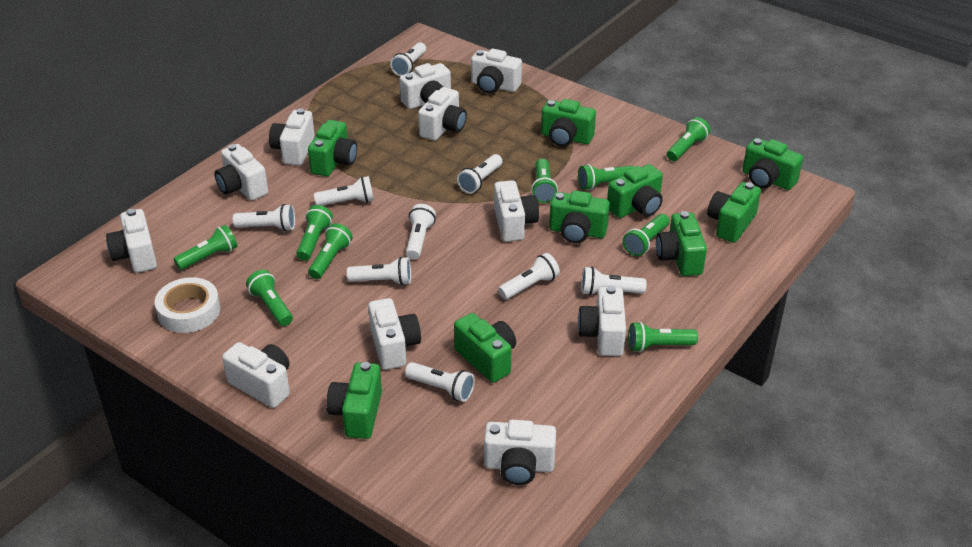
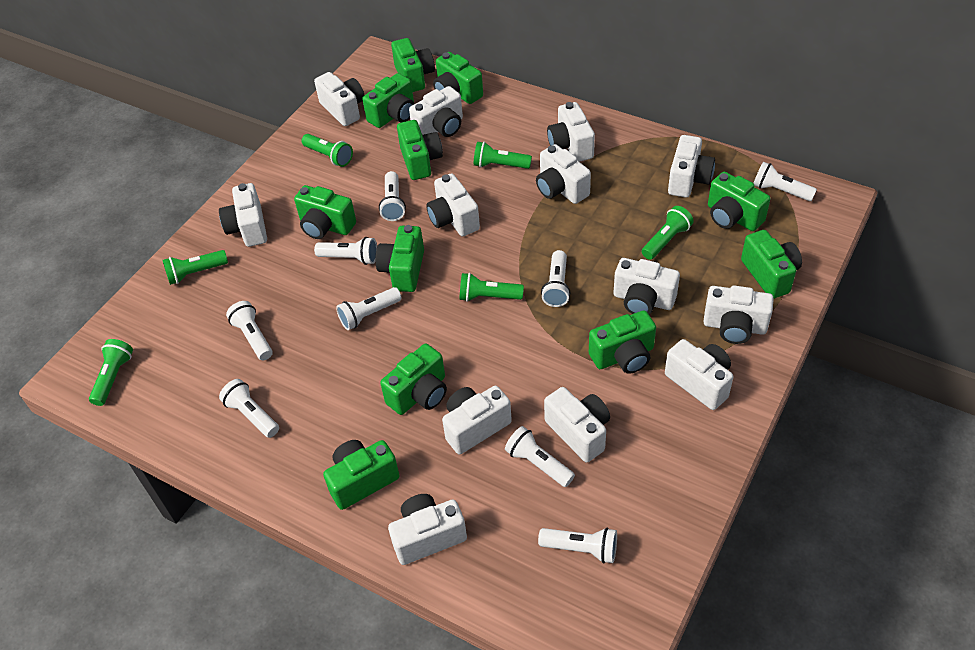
green camera: 9 -> 11
green flashlight: 9 -> 6
white camera: 11 -> 13
white tape: 1 -> 0

